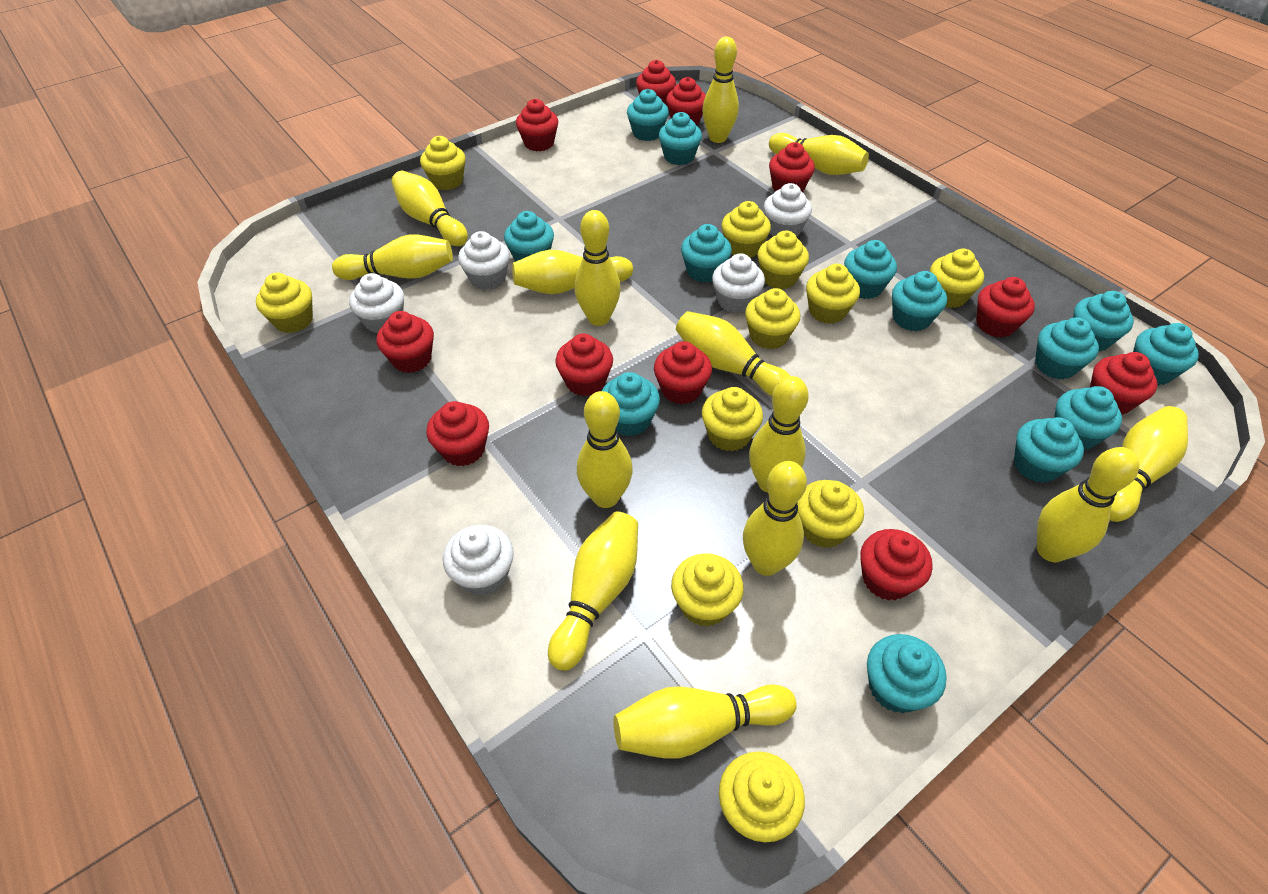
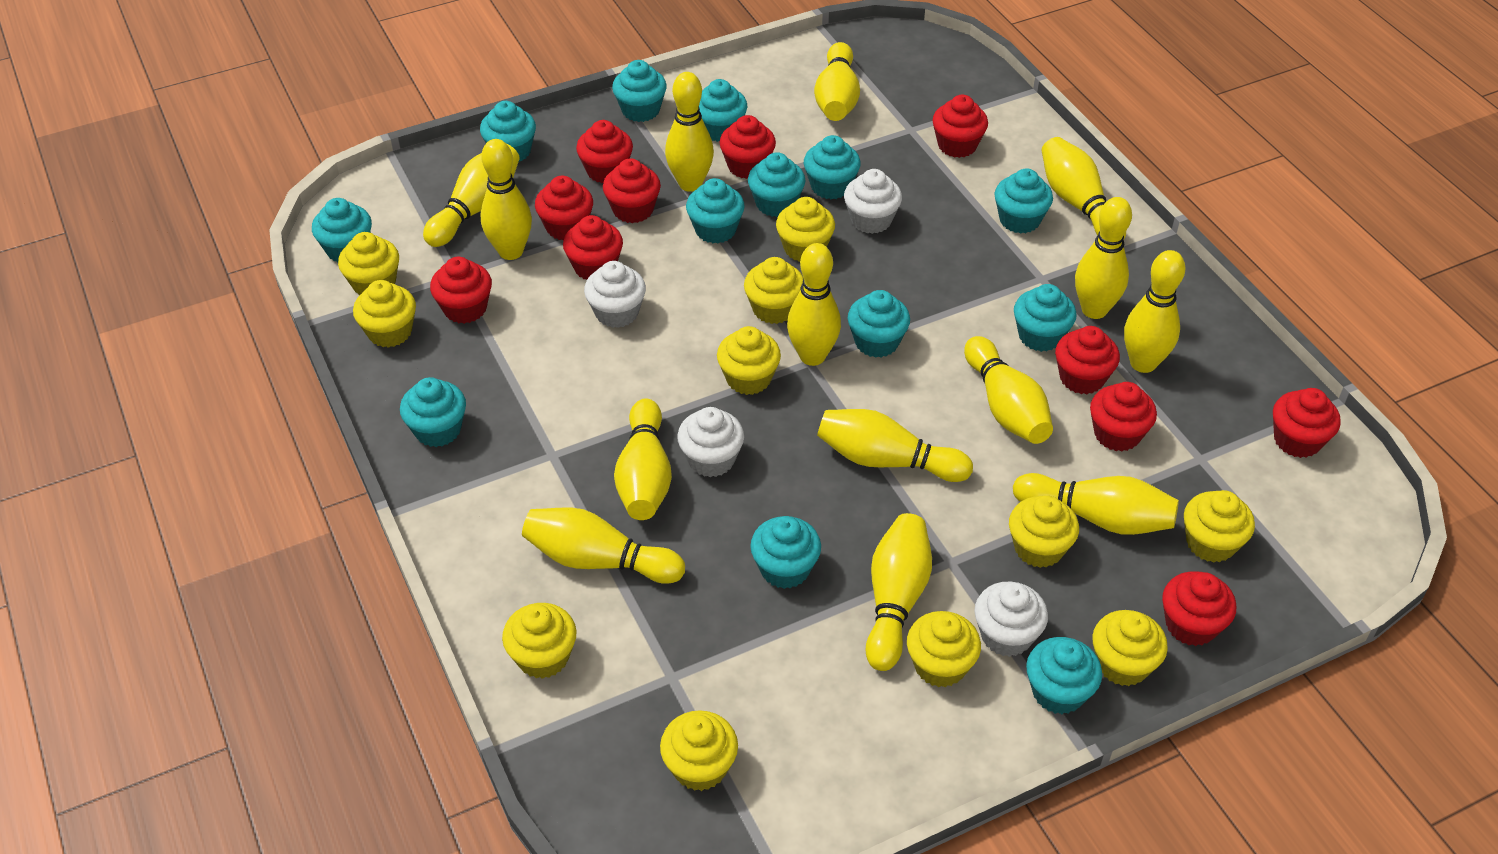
white cupcake: 5 -> 4

